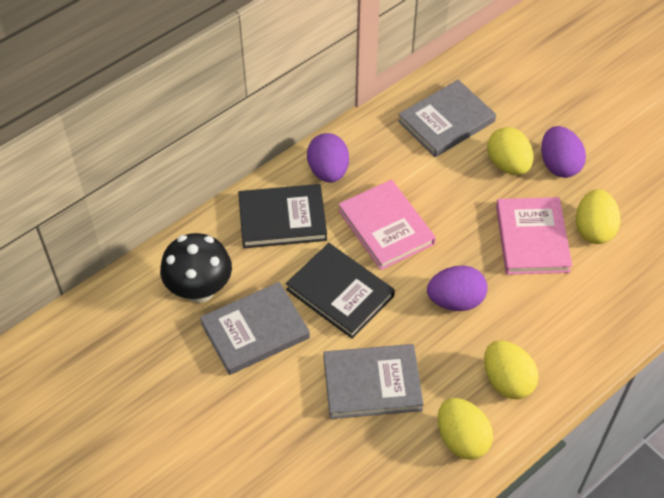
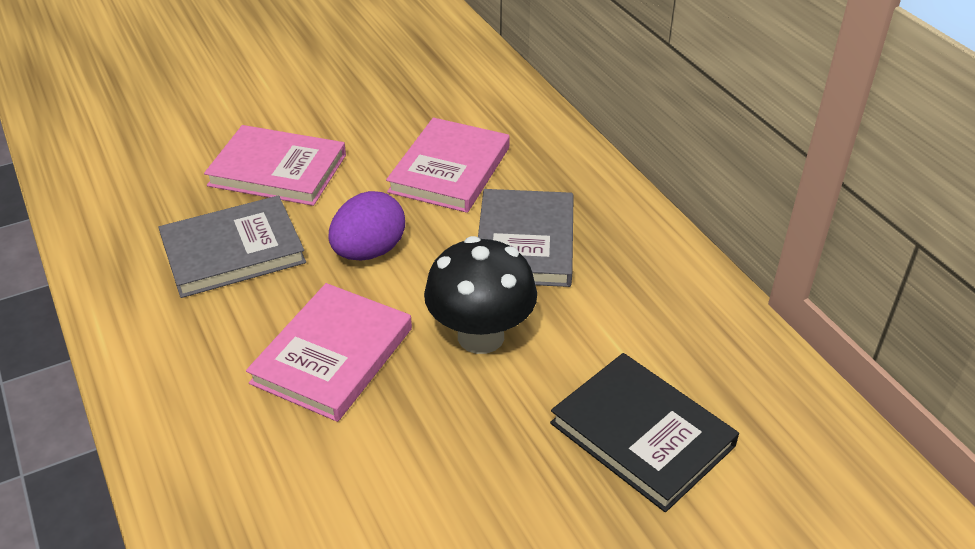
black book: 2 -> 1
grey book: 3 -> 2
pink book: 2 -> 3
purple egg: 3 -> 1
yellow egg: 4 -> 0

